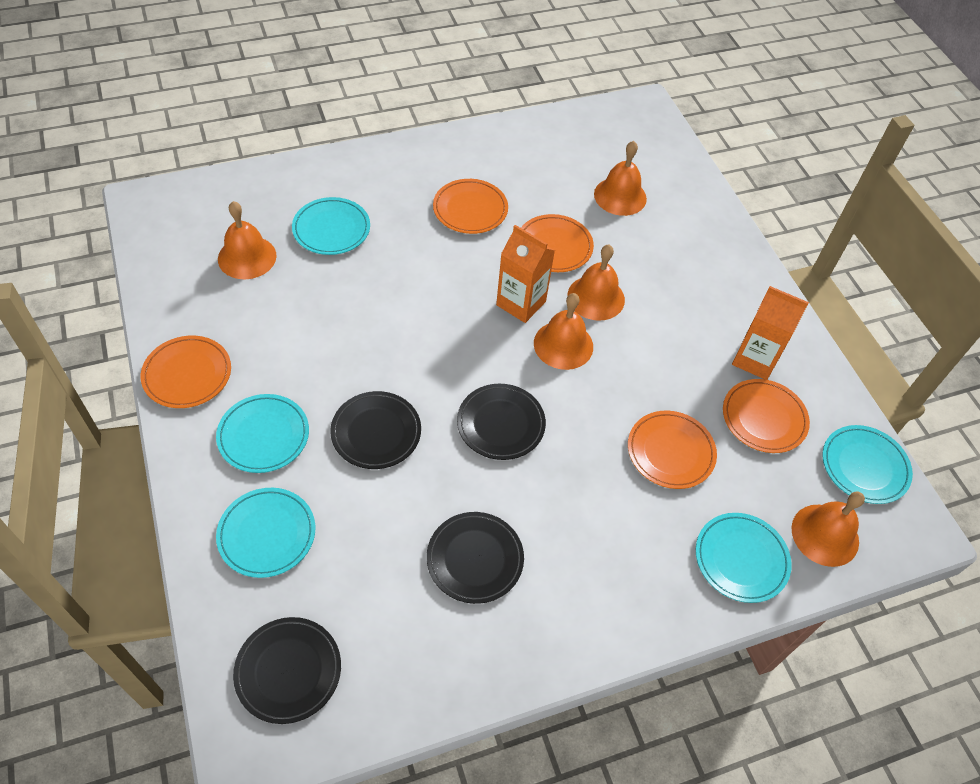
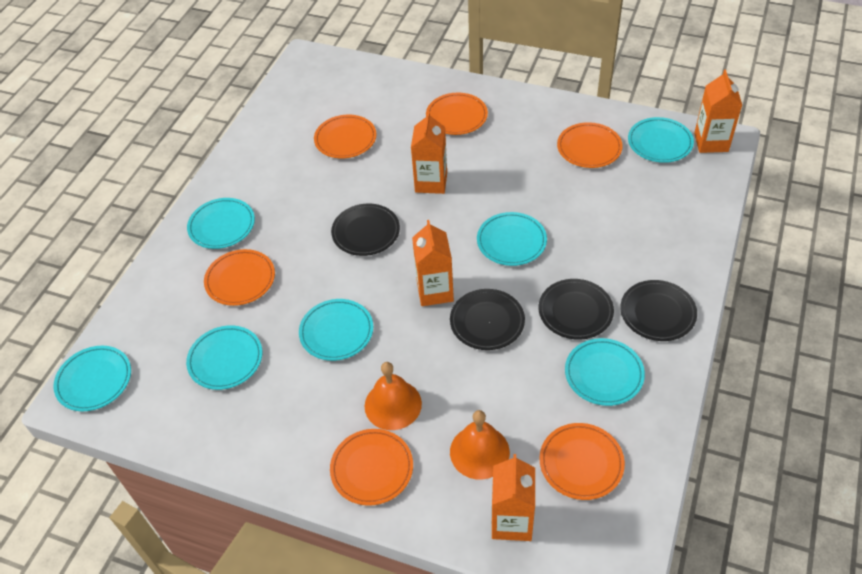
orange bell: 5 -> 2
orange carton: 2 -> 4
orange plate: 5 -> 6
turquoise plate: 5 -> 7

